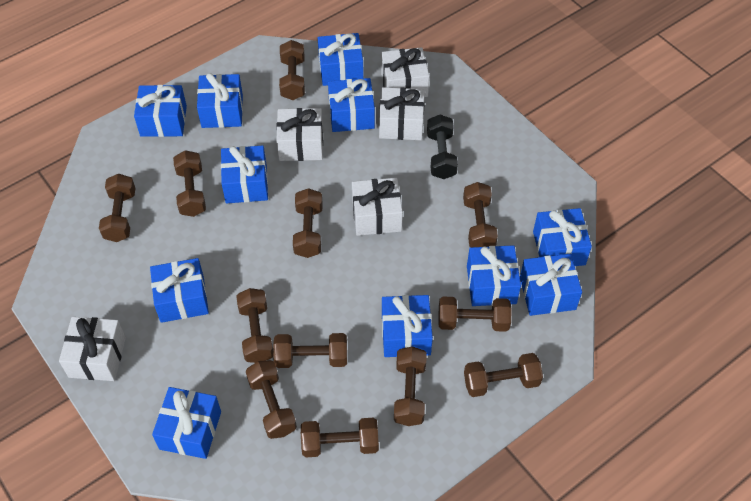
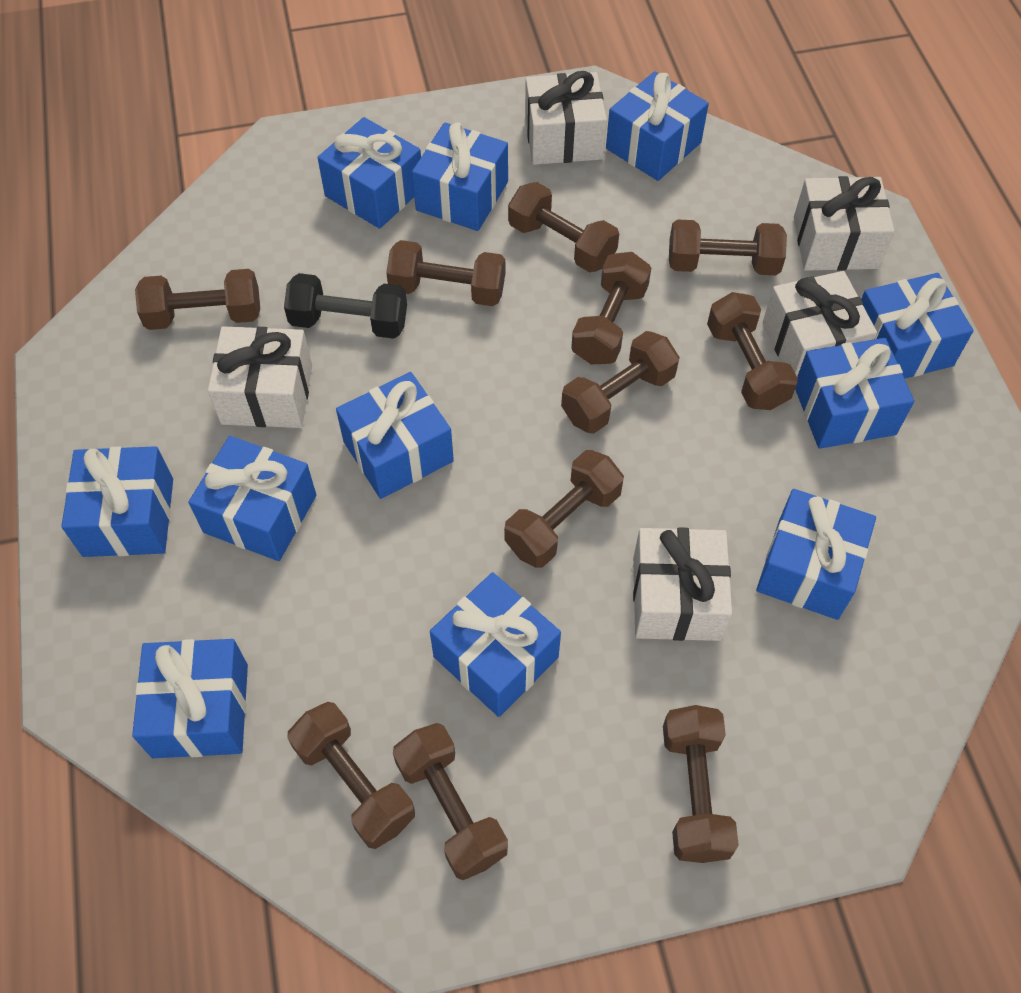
brown dumbbell: 12 -> 11

